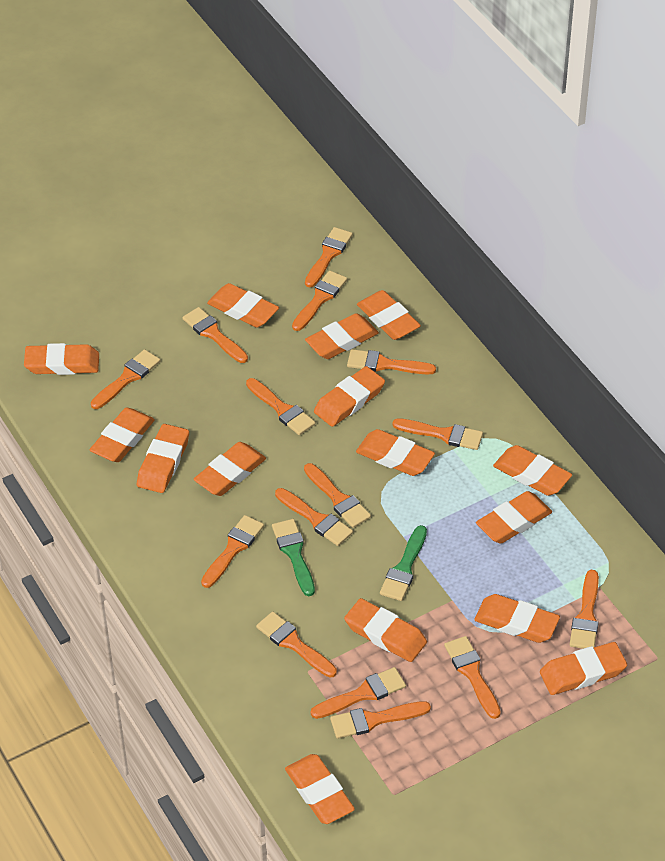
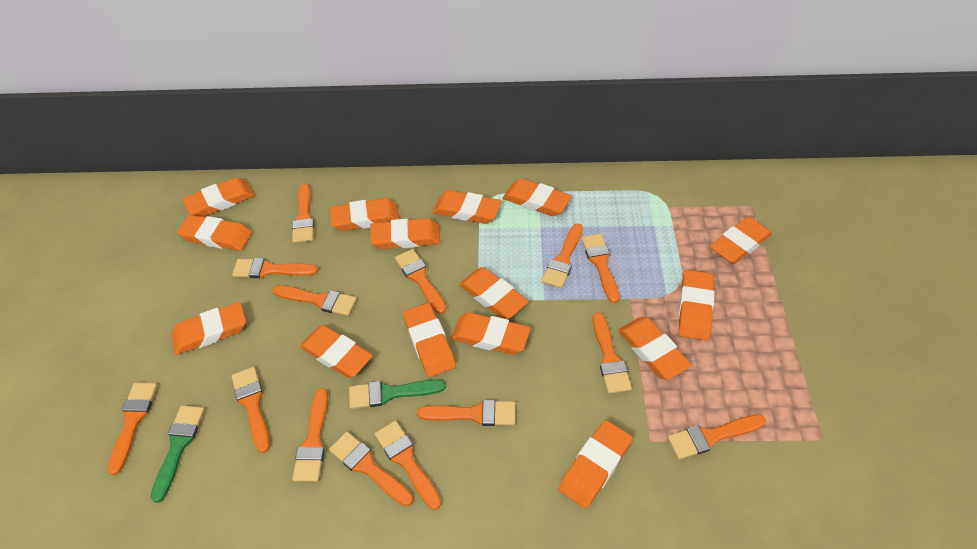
orange brush: 15 -> 14

